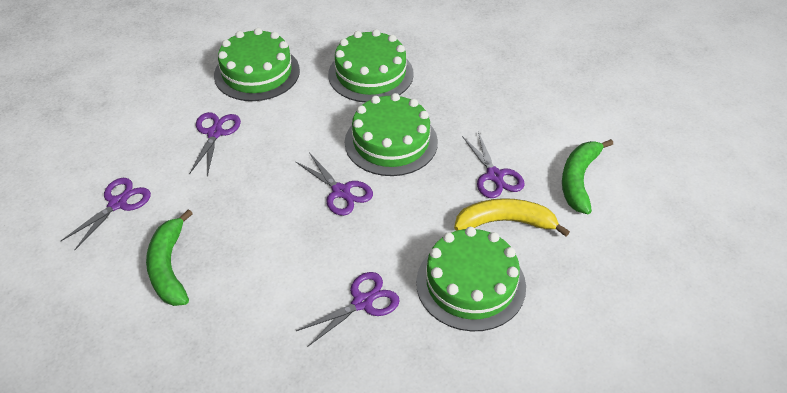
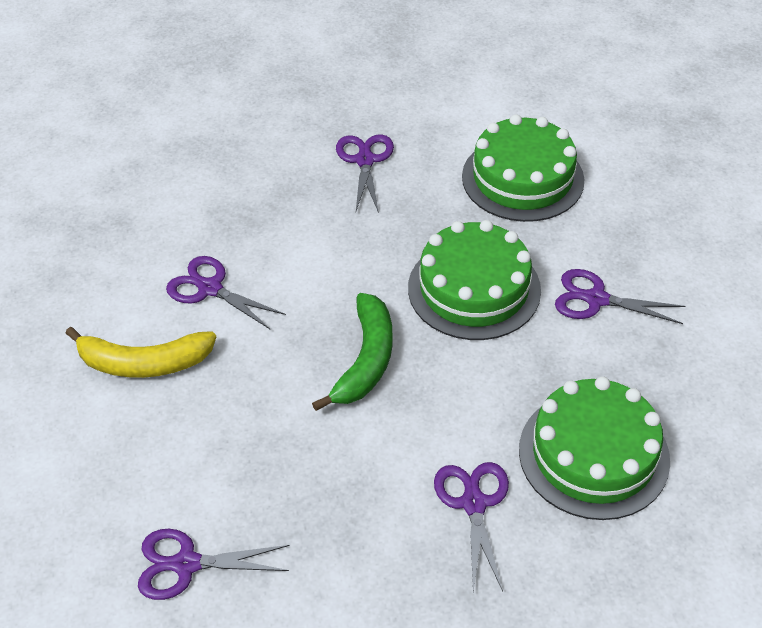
green banana: 2 -> 1
green cake: 4 -> 3

